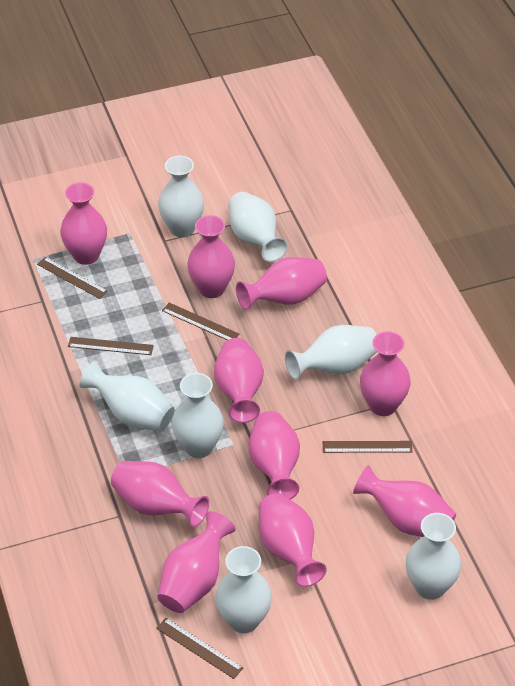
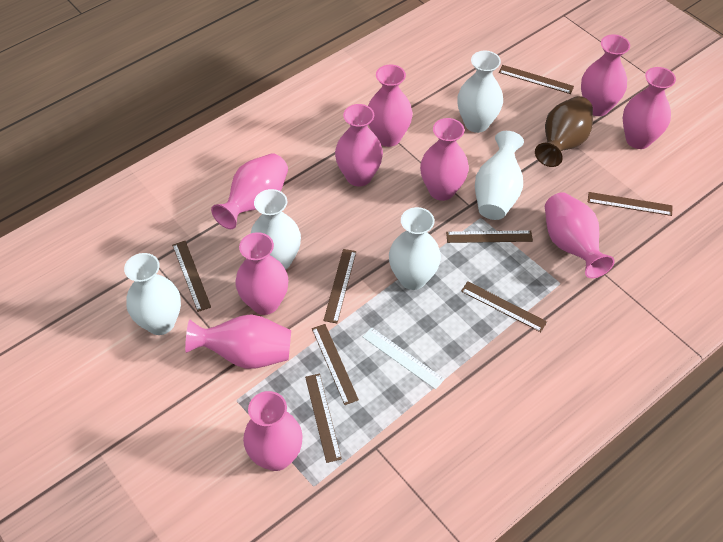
brown ruler: 5 -> 8
brown vase: 0 -> 1
white ruler: 0 -> 1
white vase: 7 -> 5

